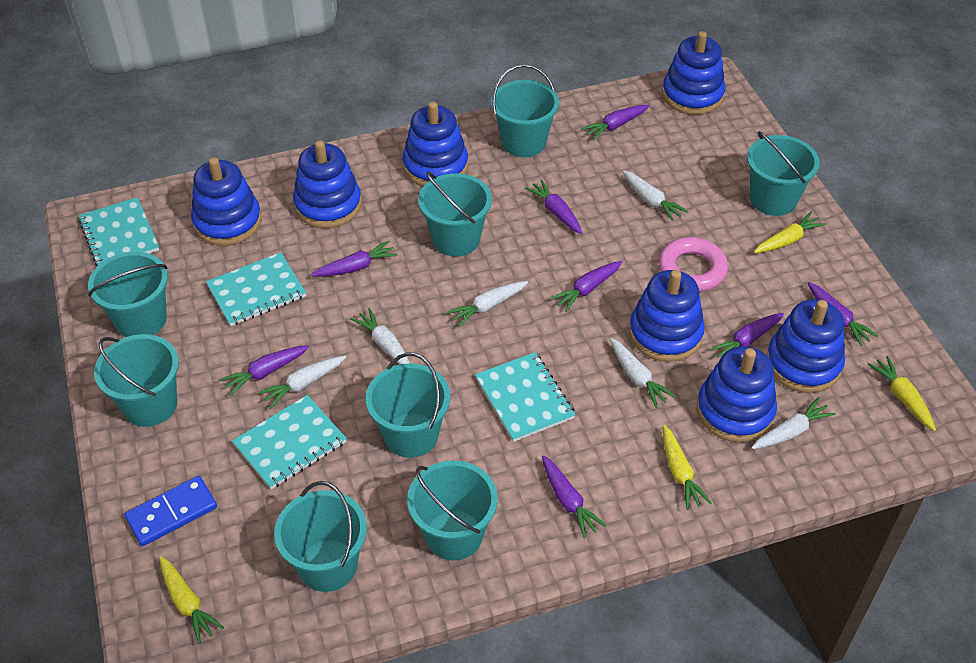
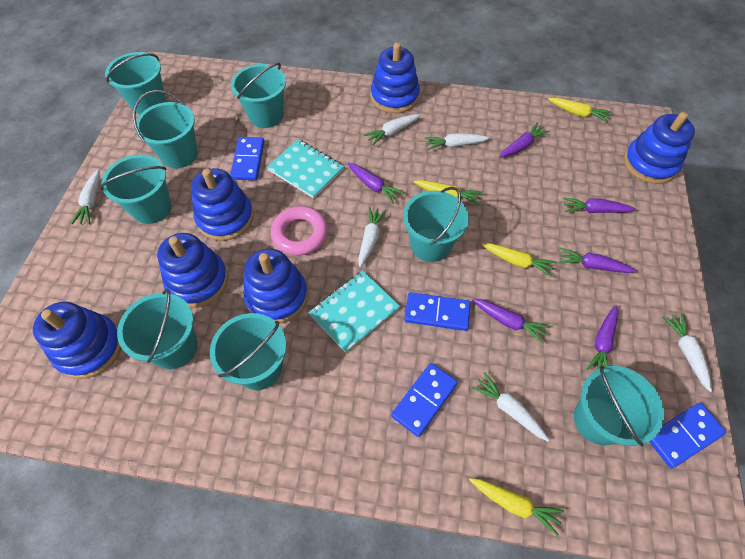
blue domino: 1 -> 4
blue stacking toy: 7 -> 6
purple carrot: 8 -> 6
turquoise notebook: 4 -> 2

